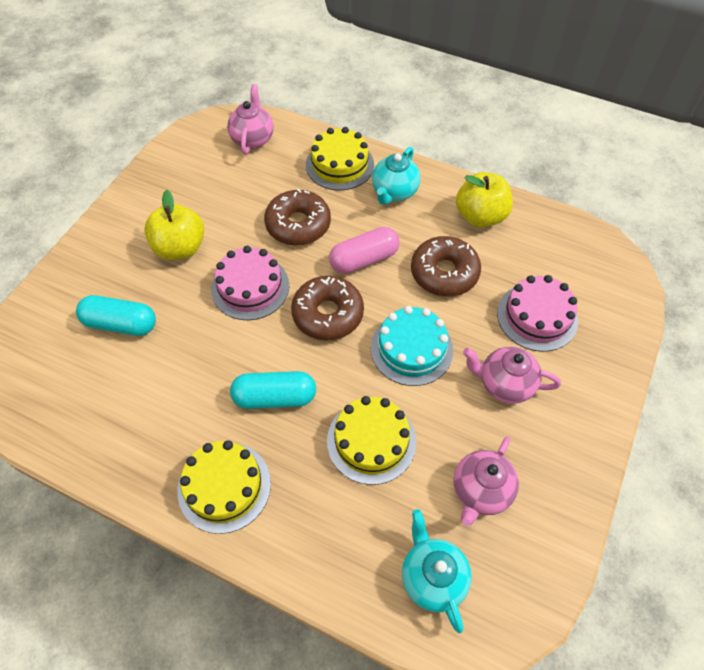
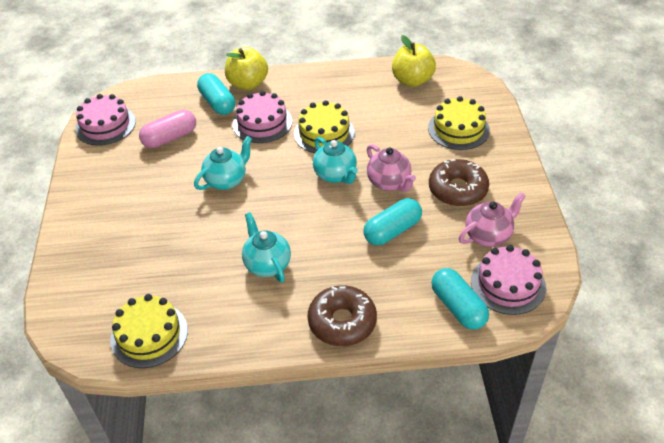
brown donut: 3 -> 2
pink cake: 2 -> 3
pink teapot: 3 -> 2
turquoise cake: 1 -> 0
turquoise capsule: 2 -> 3
turquoise teapot: 2 -> 3

